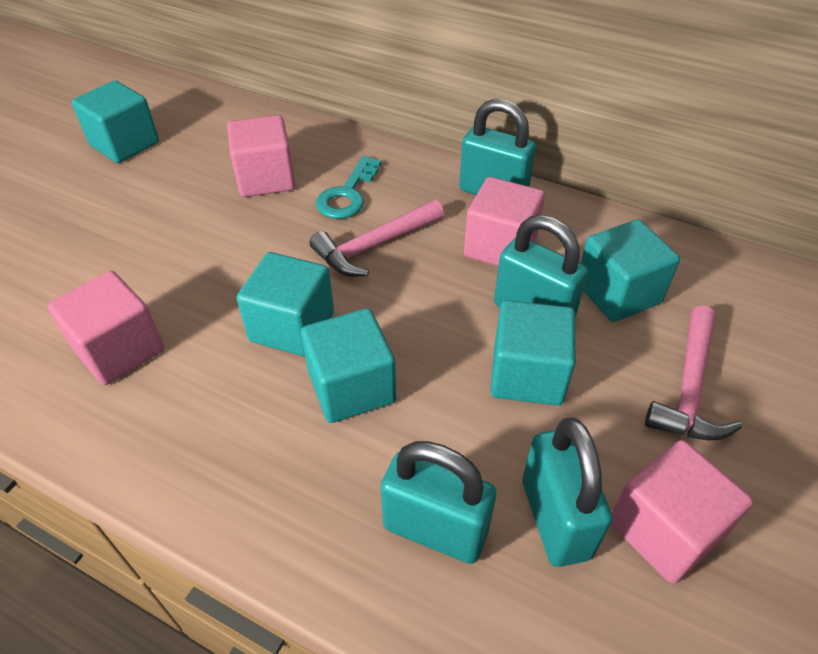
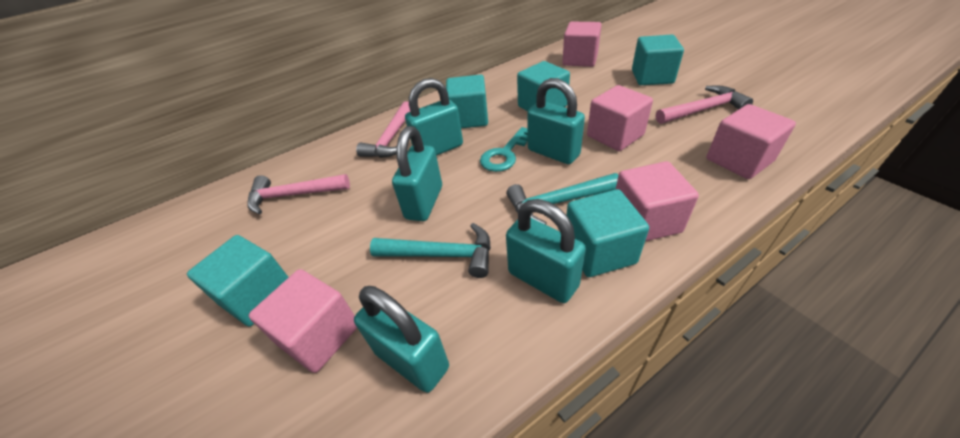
pink cube: 4 -> 5
pink hammer: 2 -> 3
turquoise hammer: 0 -> 2
turquoise padlock: 4 -> 5

